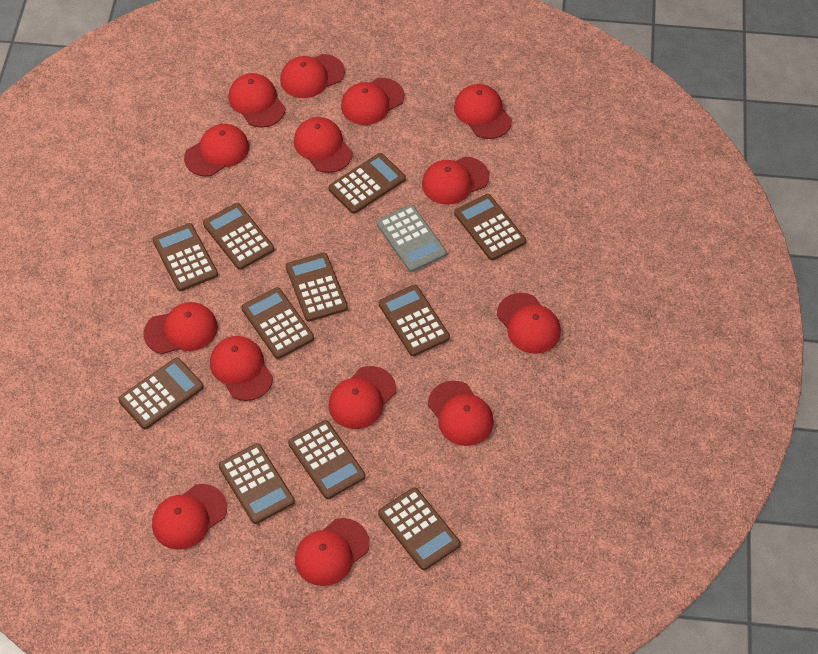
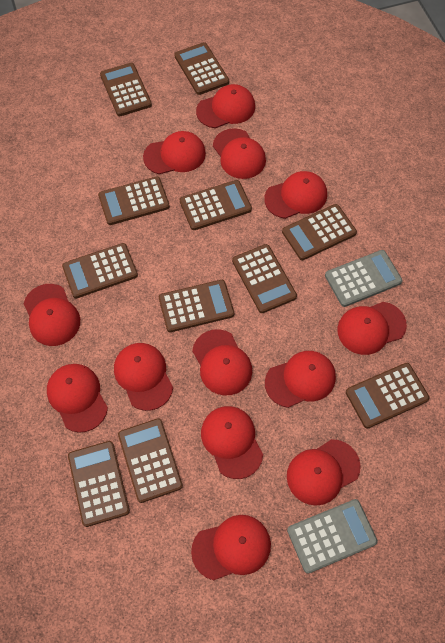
grey calculator: 1 -> 2
red cap: 14 -> 13

